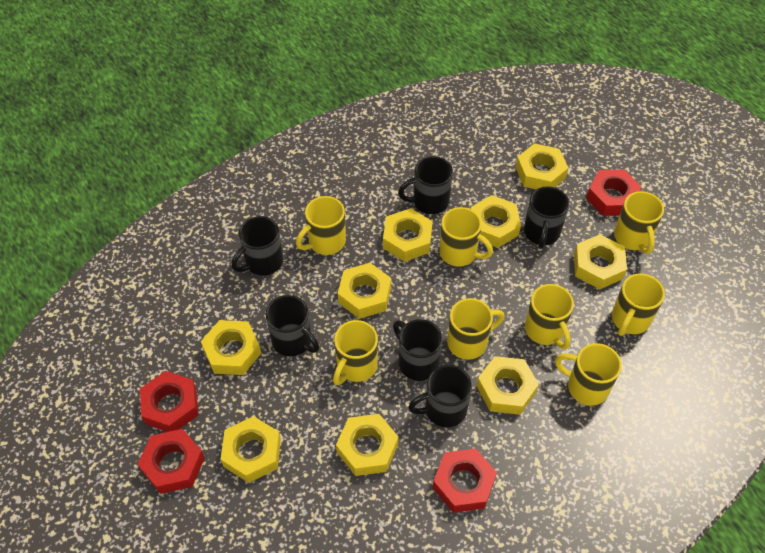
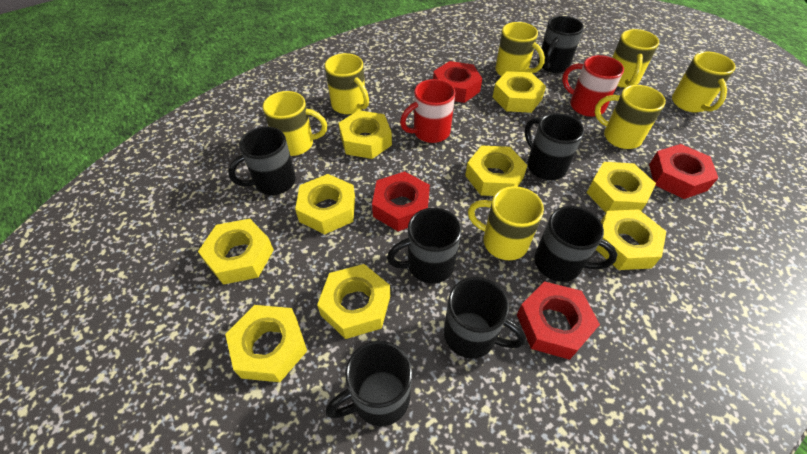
black mug: 6 -> 7
red mug: 0 -> 2
yellow mug: 8 -> 7

